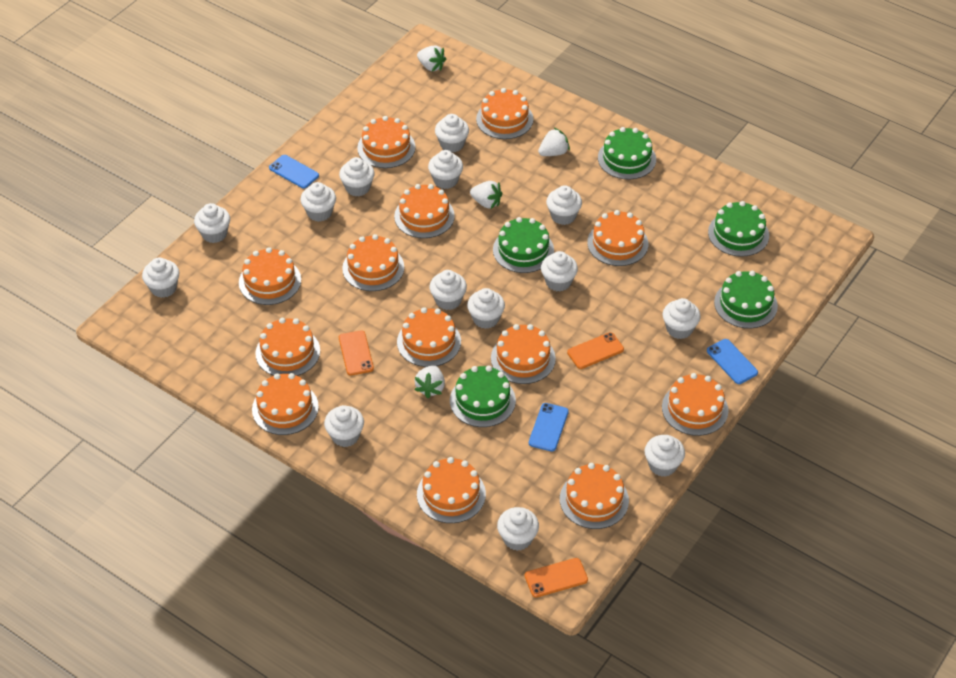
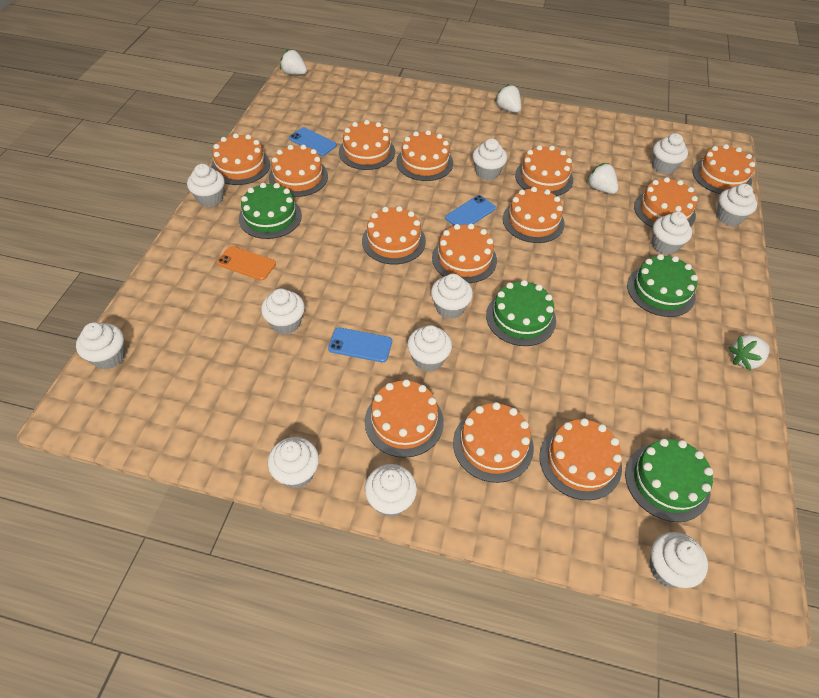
green cake: 5 -> 4
orange phone: 3 -> 1
white cupcake: 14 -> 12

